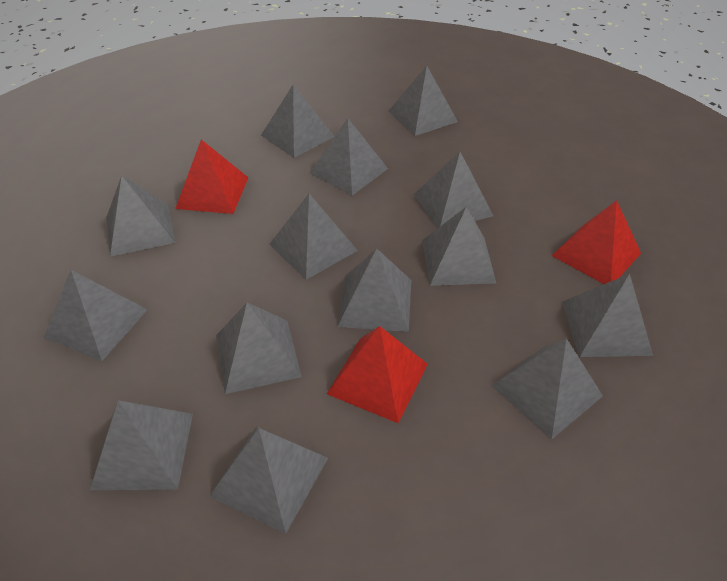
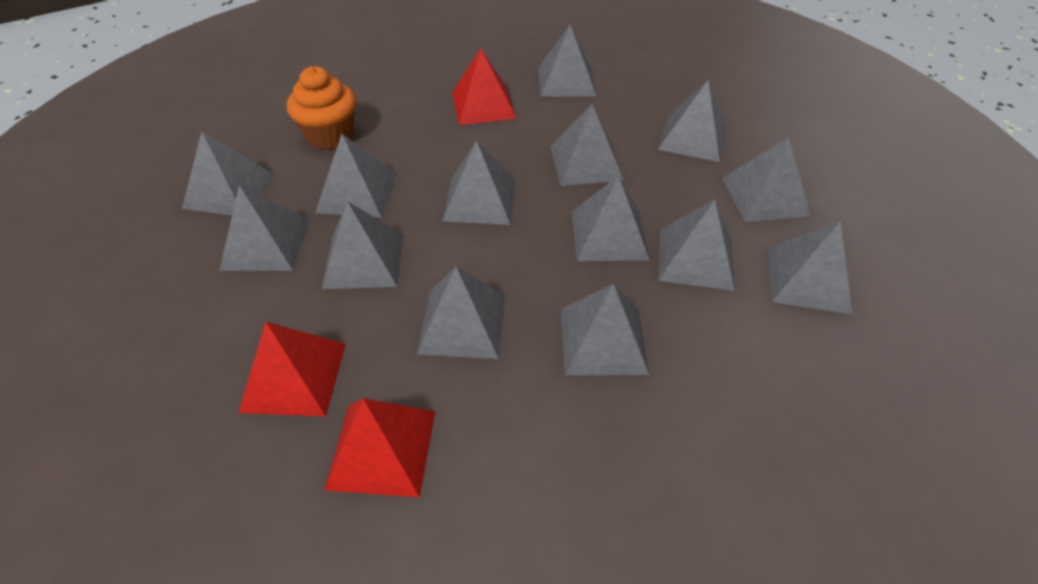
orange cupcake: 0 -> 1

